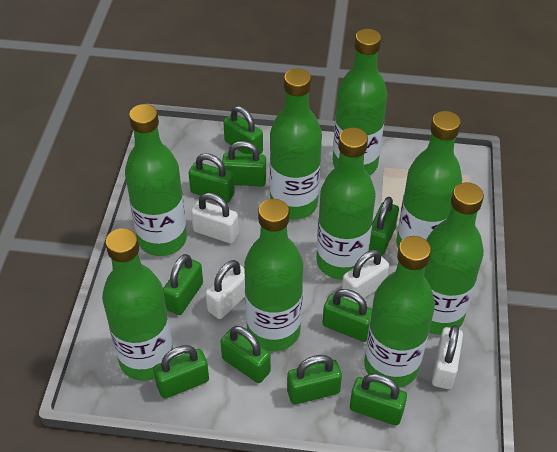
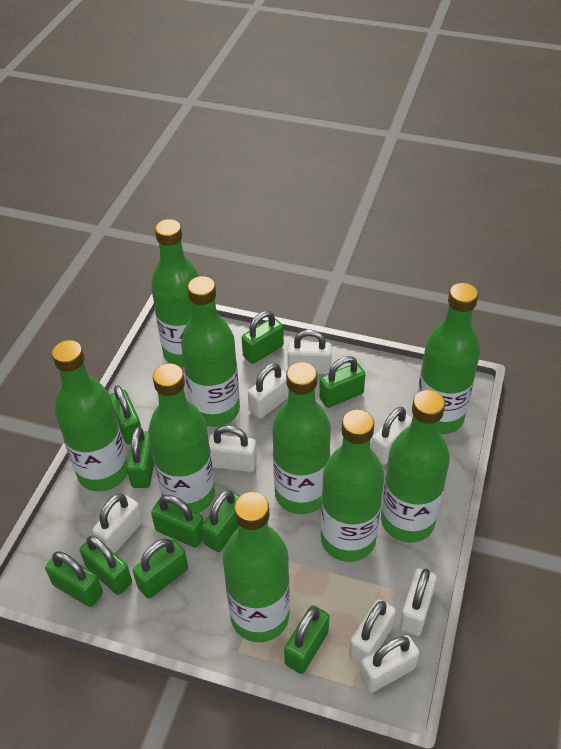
white padlock: 4 -> 8

